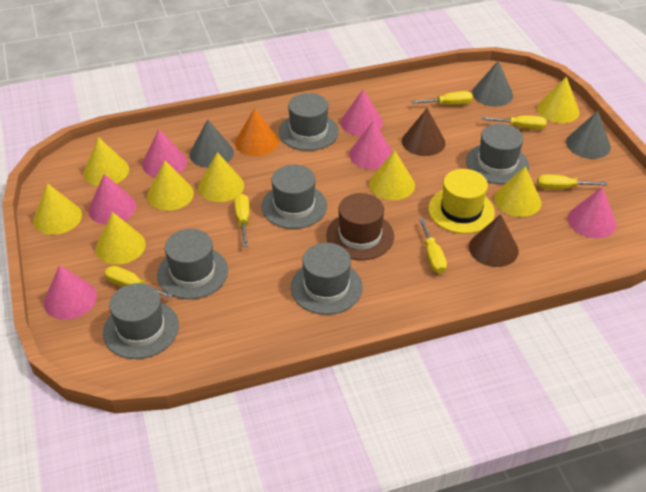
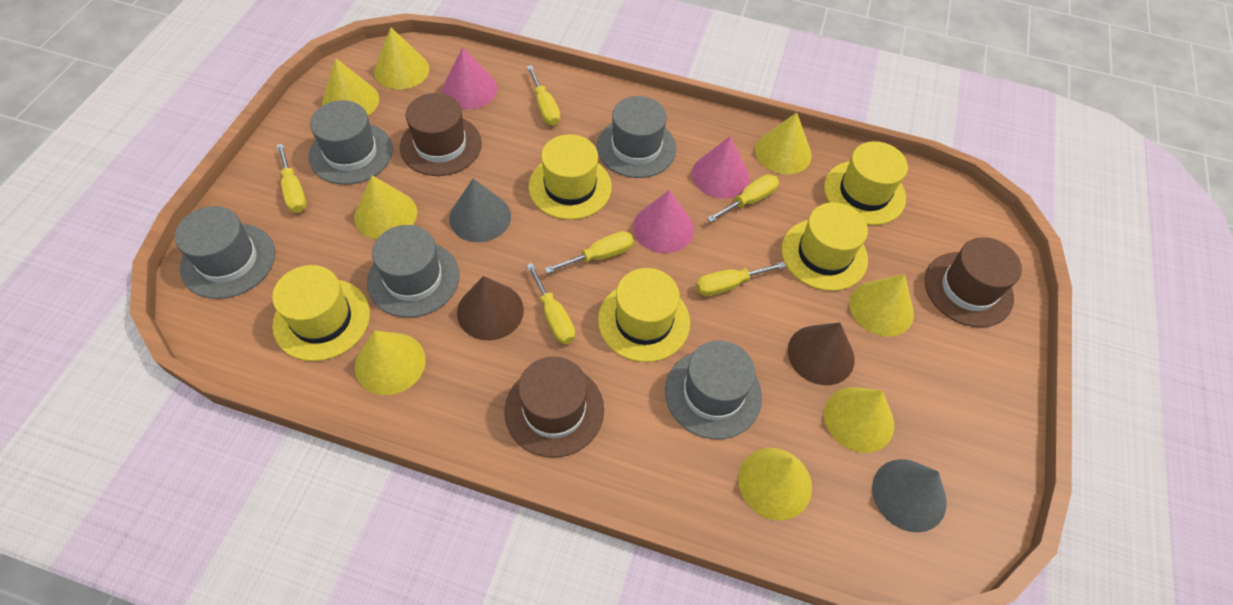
brown hat: 1 -> 3
grey cone: 3 -> 2
grey hat: 6 -> 5
orange cone: 1 -> 0
pink cone: 6 -> 3
yellow hat: 1 -> 5

